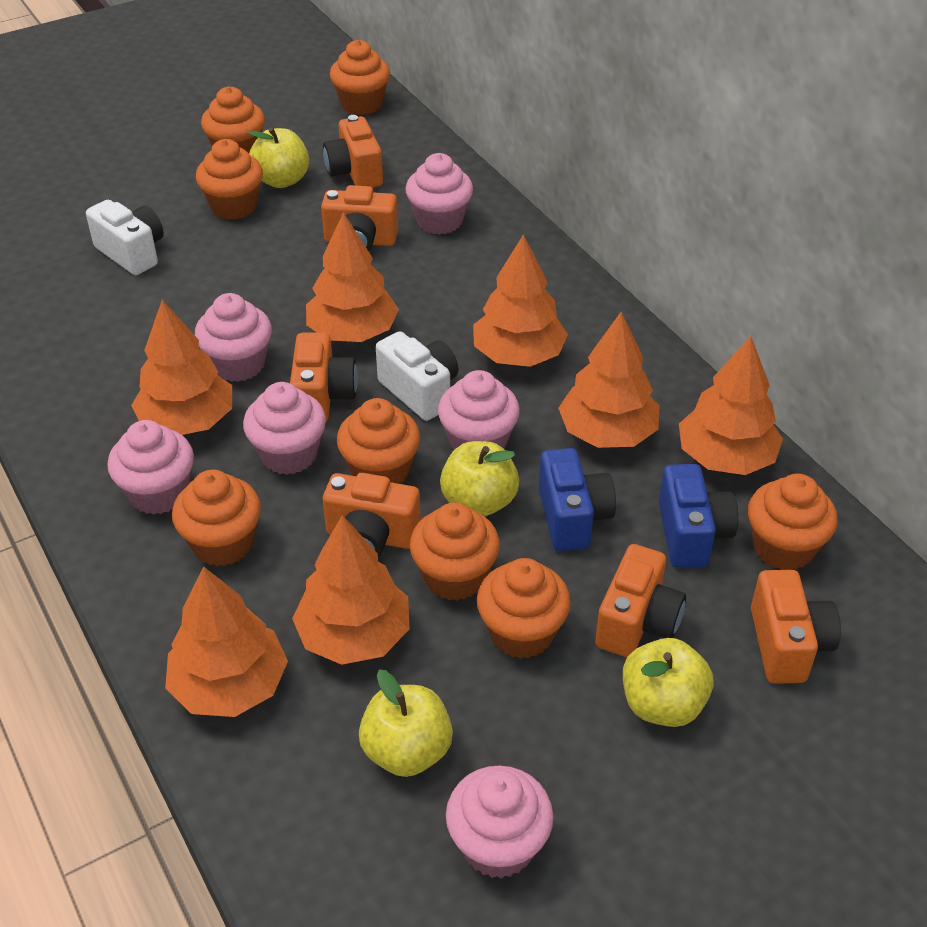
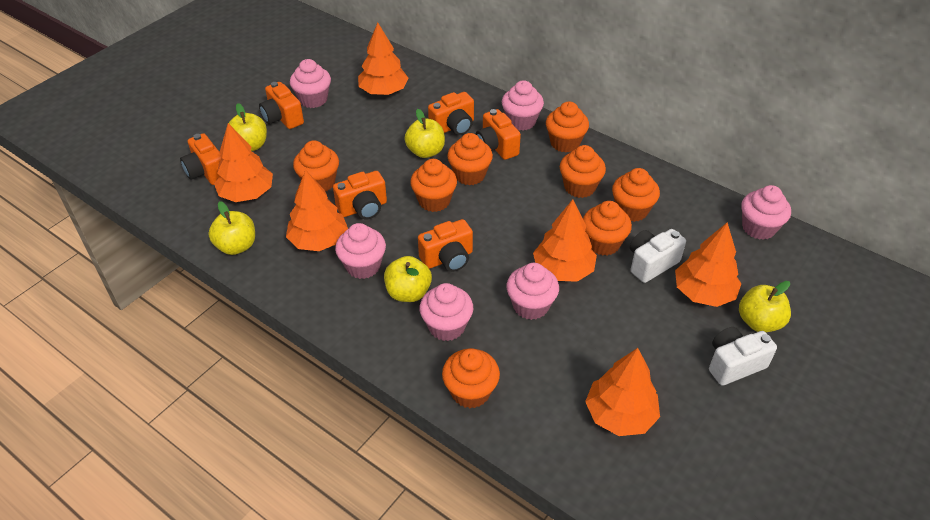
blue camera: 2 -> 0
orange tree: 7 -> 6
yellow apple: 4 -> 5

